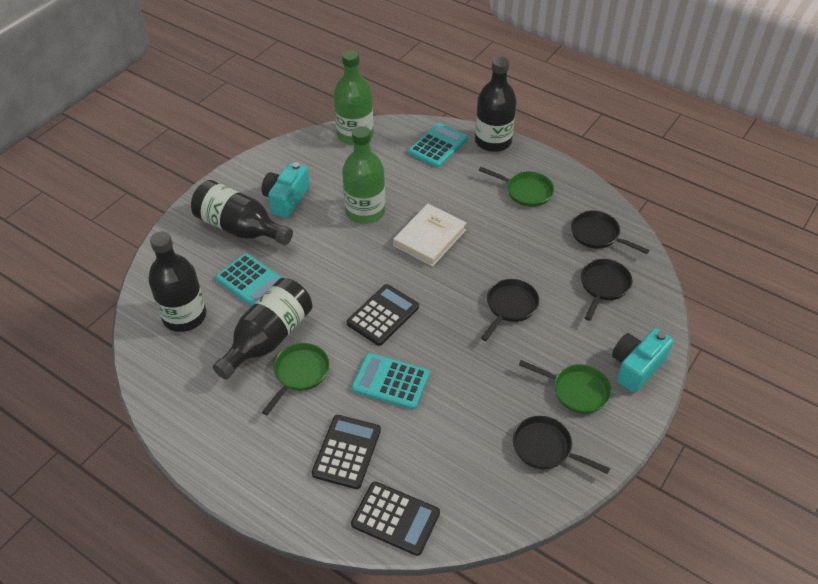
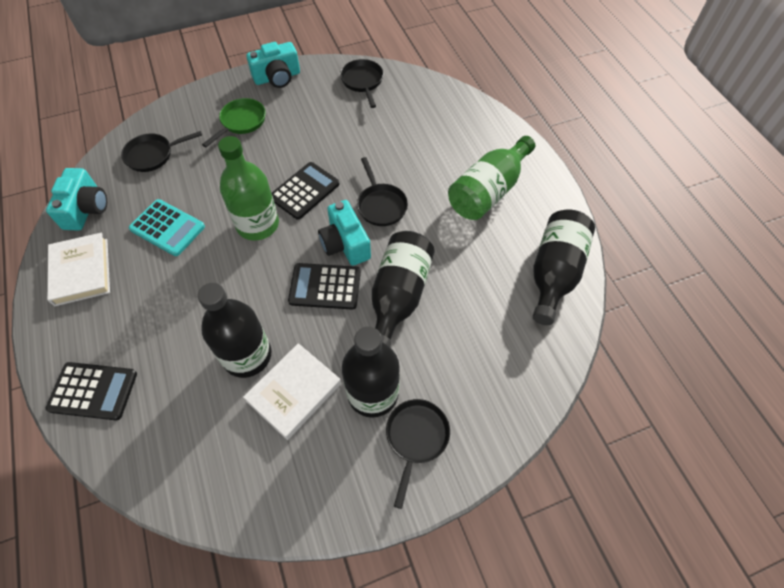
green pan: 3 -> 1
turquoise calculator: 3 -> 1
turquoise camera: 2 -> 3
white book: 1 -> 2

